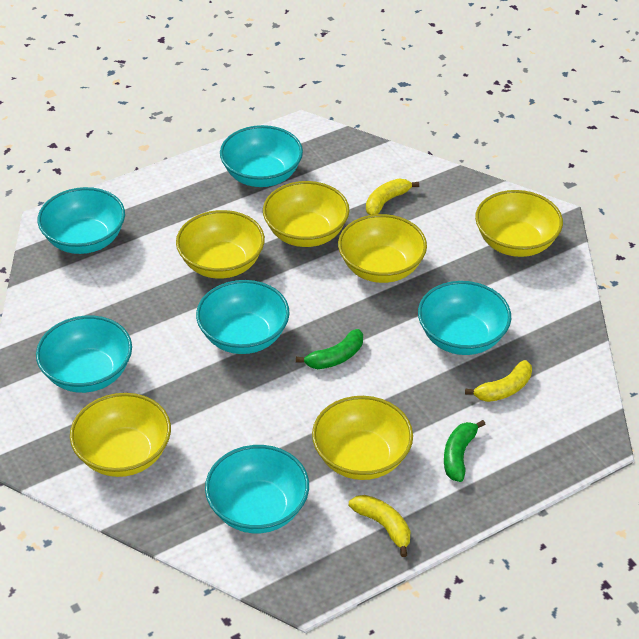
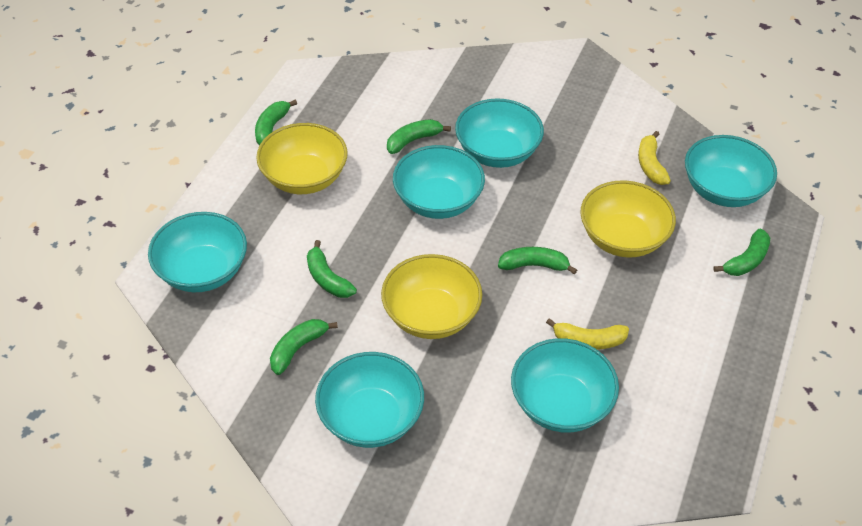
green banana: 2 -> 6
yellow banana: 3 -> 2
yellow bowl: 6 -> 3

